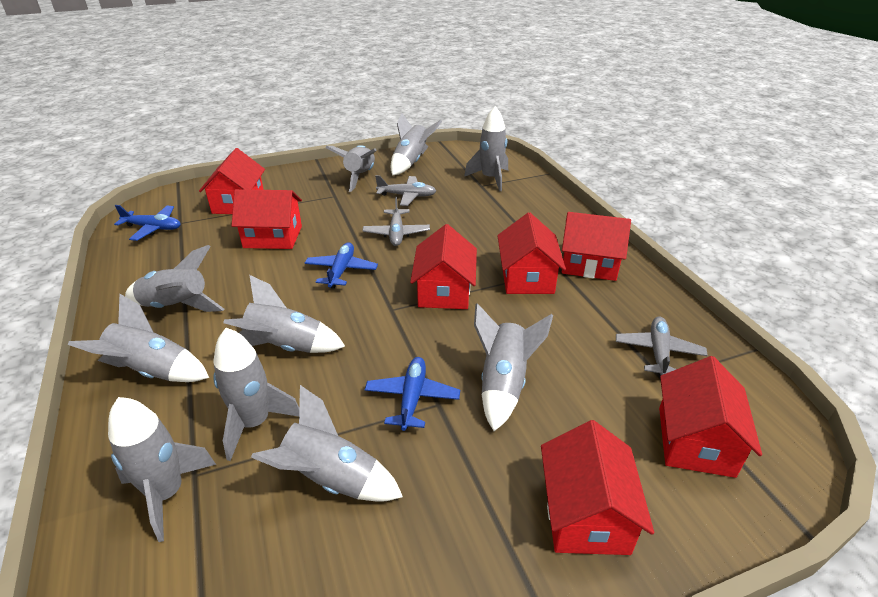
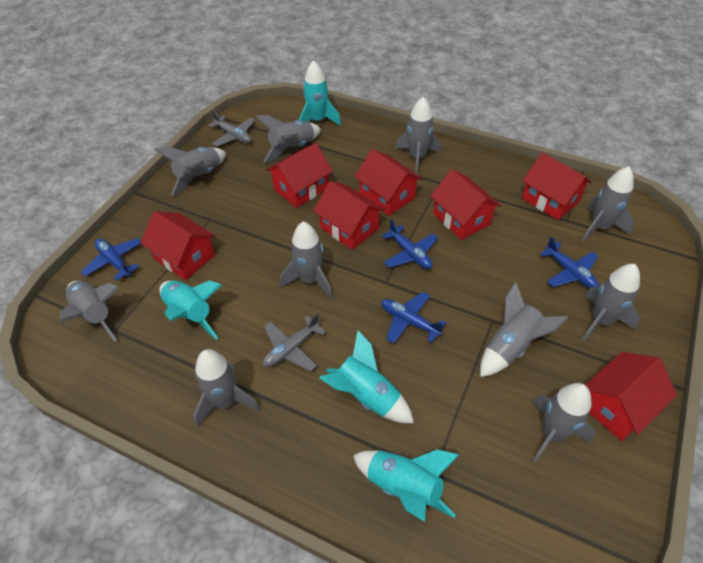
blue plane: 3 -> 4
grey plane: 3 -> 2
turquoise rocket: 0 -> 4

